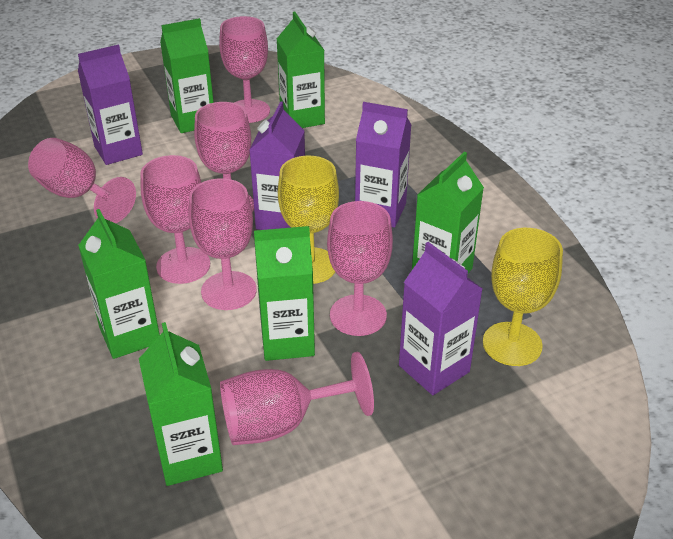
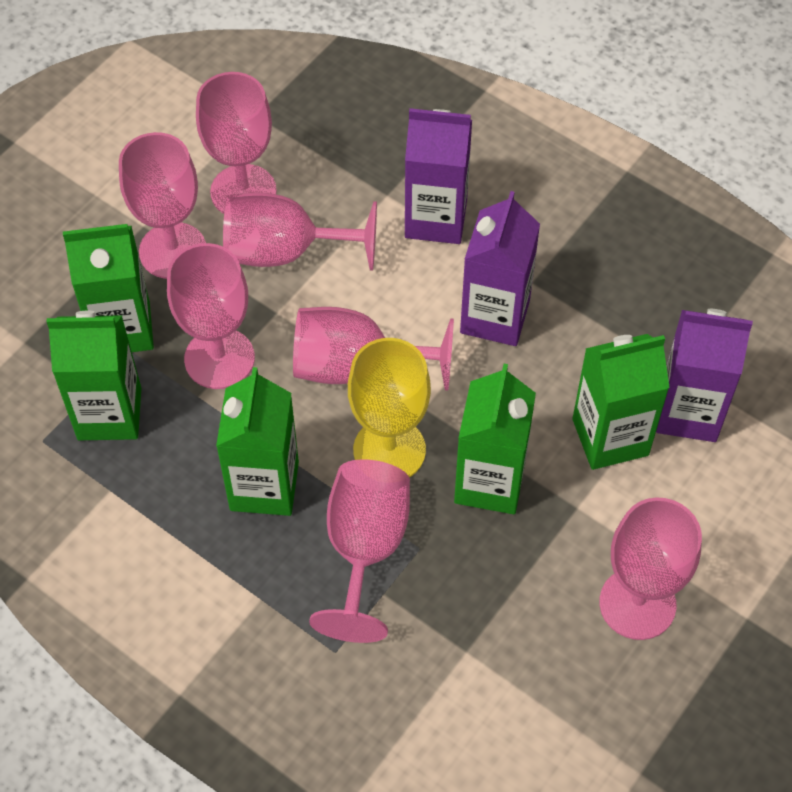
green carton: 6 -> 5
purple carton: 4 -> 3
yellow goblet: 2 -> 1

